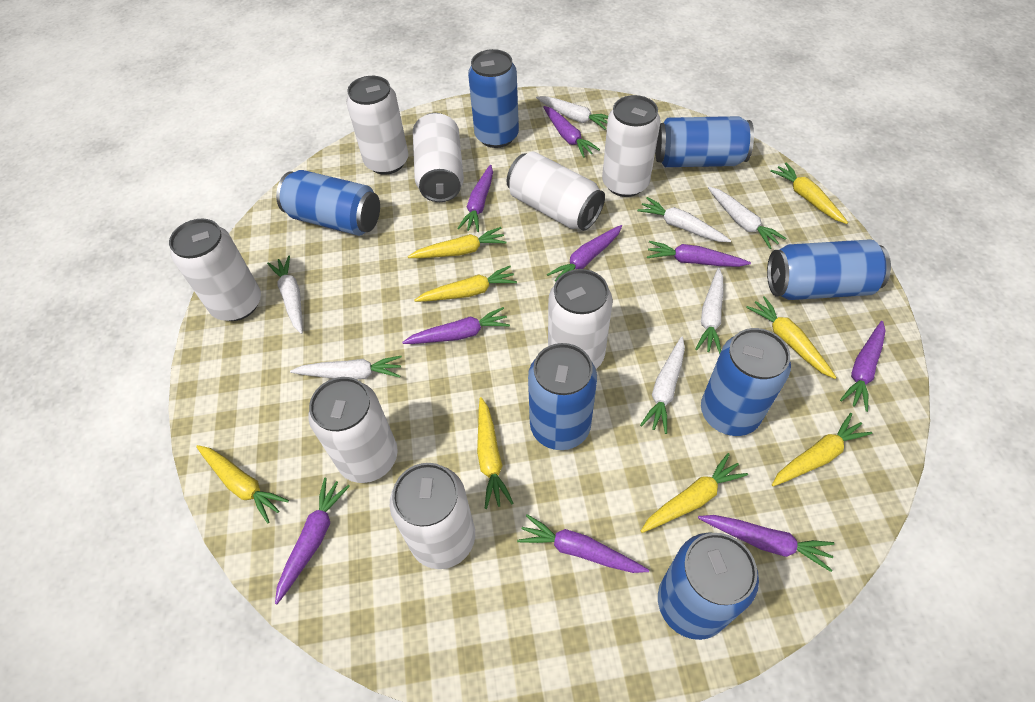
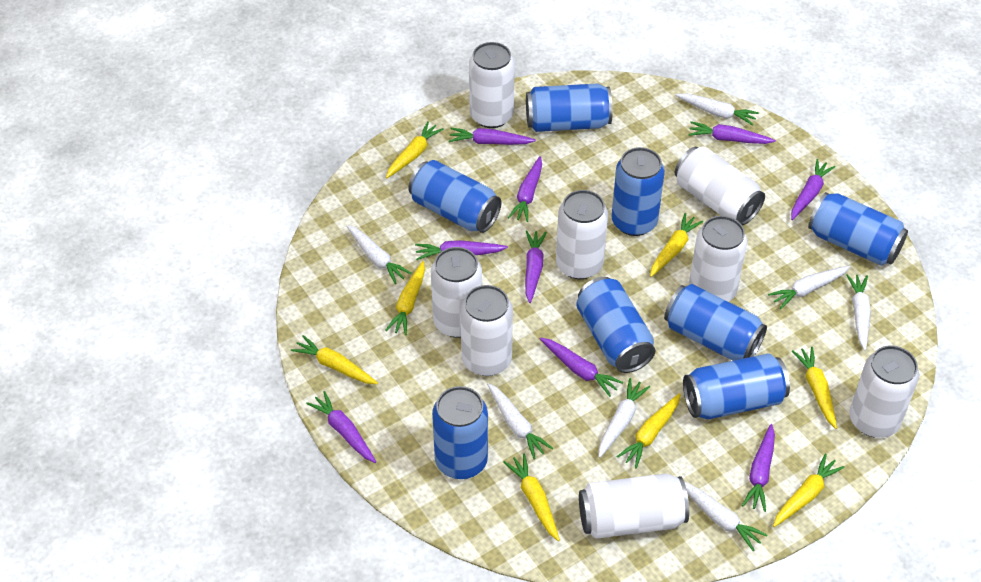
blue can: 7 -> 8

